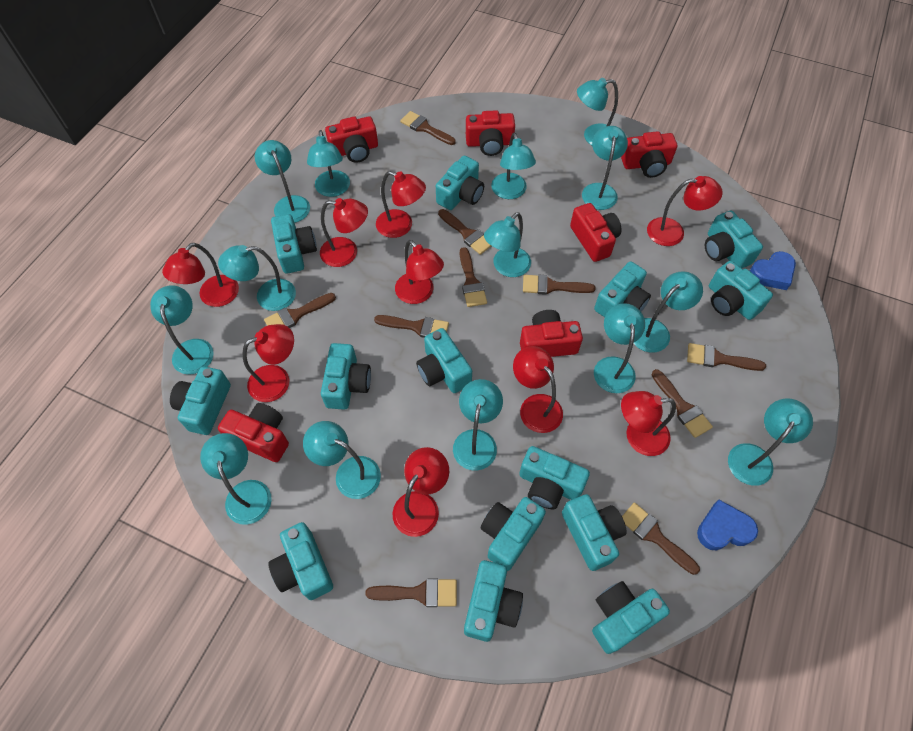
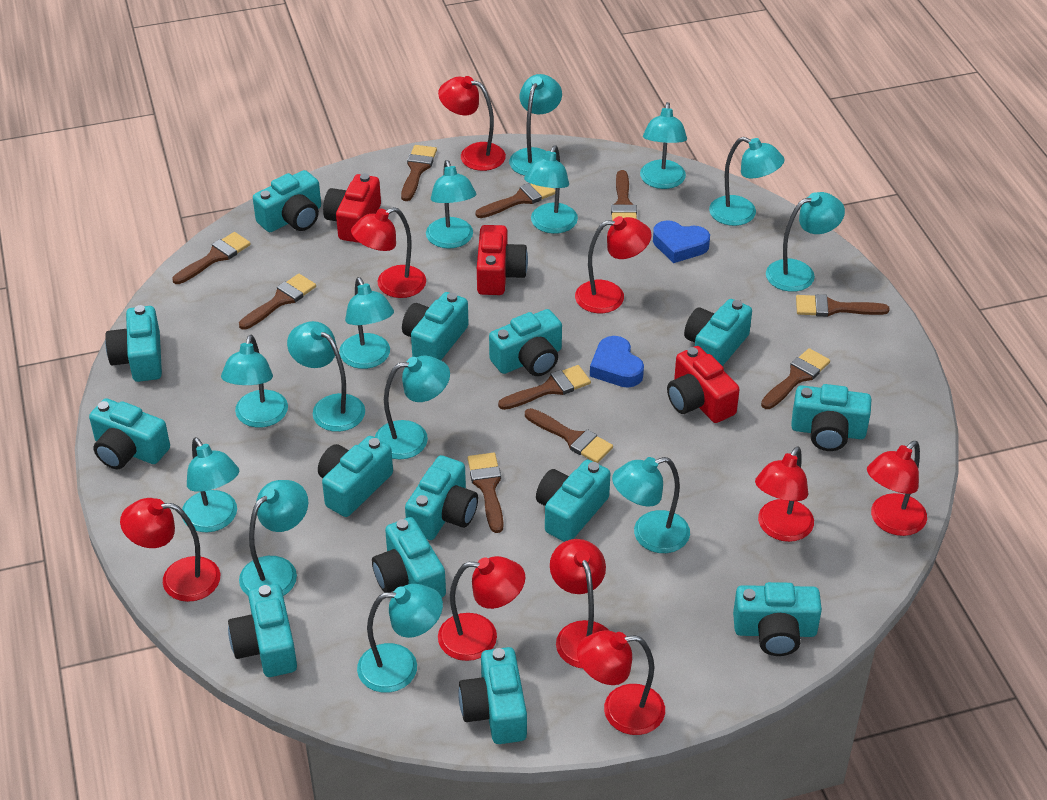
red camera: 6 -> 3

